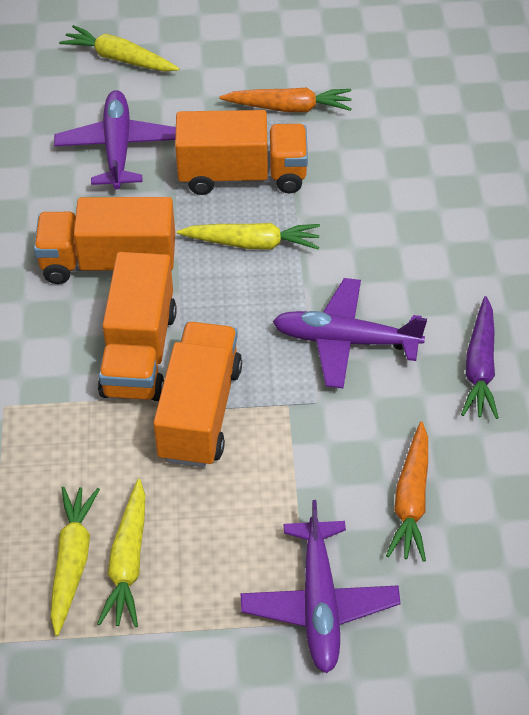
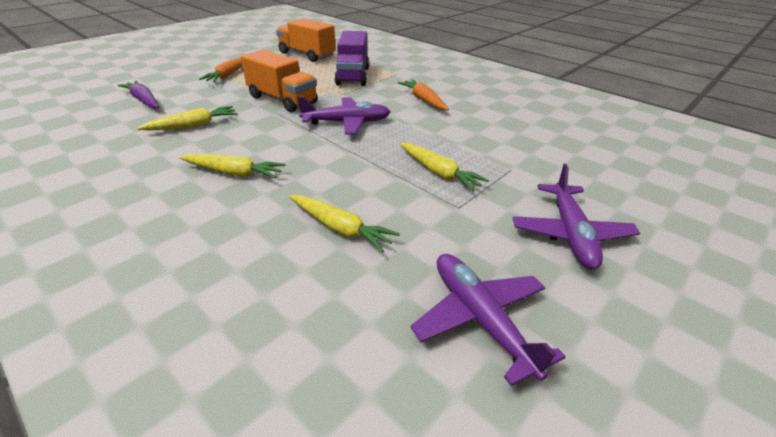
orange truck: 4 -> 2
purple truck: 0 -> 1

